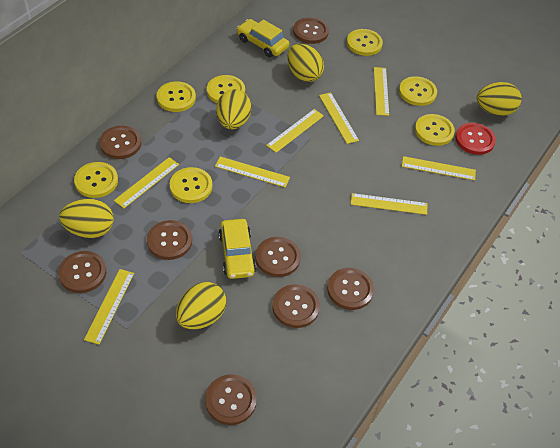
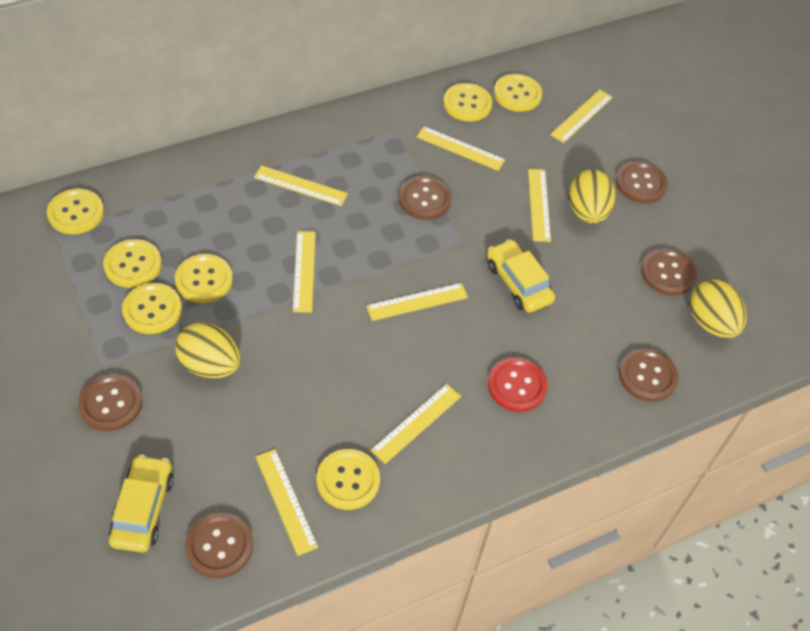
brown button: 8 -> 6
yellow egg: 5 -> 3

